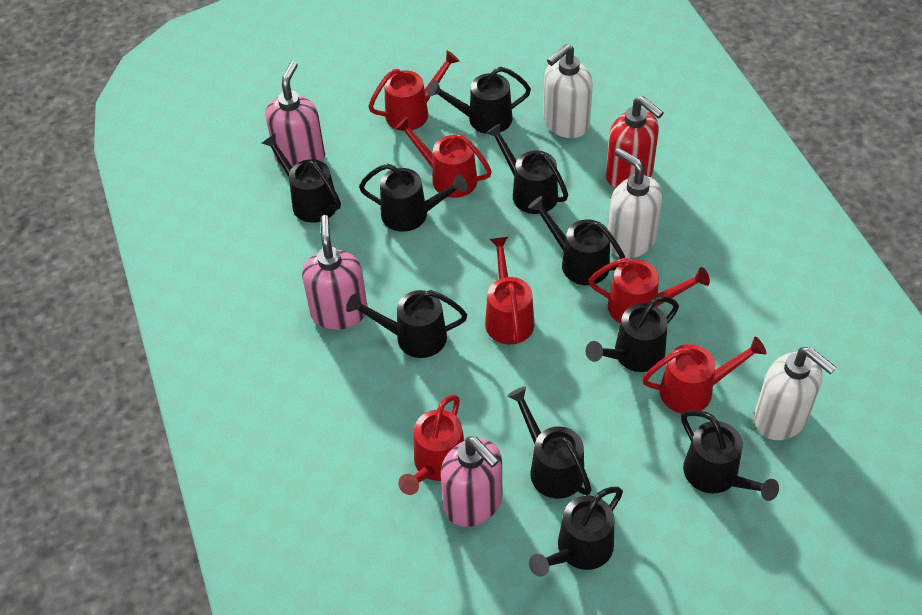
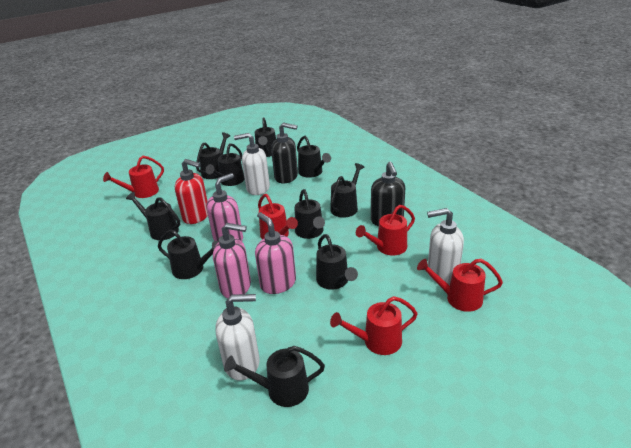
black soap dispenser: 0 -> 2
red watering can: 6 -> 5

